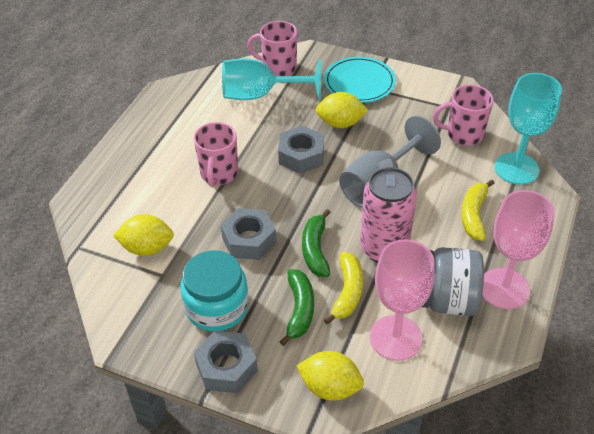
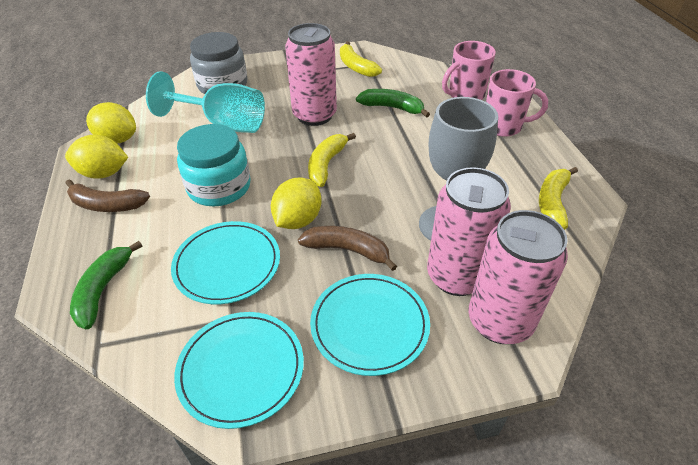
brown banana: 0 -> 2
grey nut: 3 -> 0
pink can: 1 -> 3
pink goblet: 2 -> 0
pink mug: 3 -> 2
turquoise goblet: 2 -> 1
turquoise plate: 1 -> 3
yellow banana: 2 -> 3

